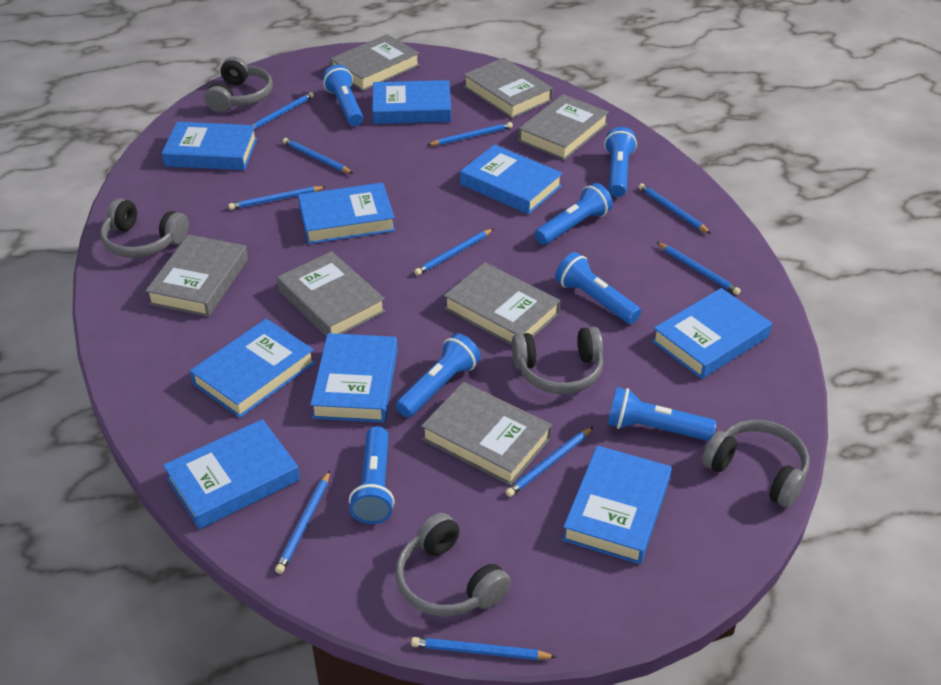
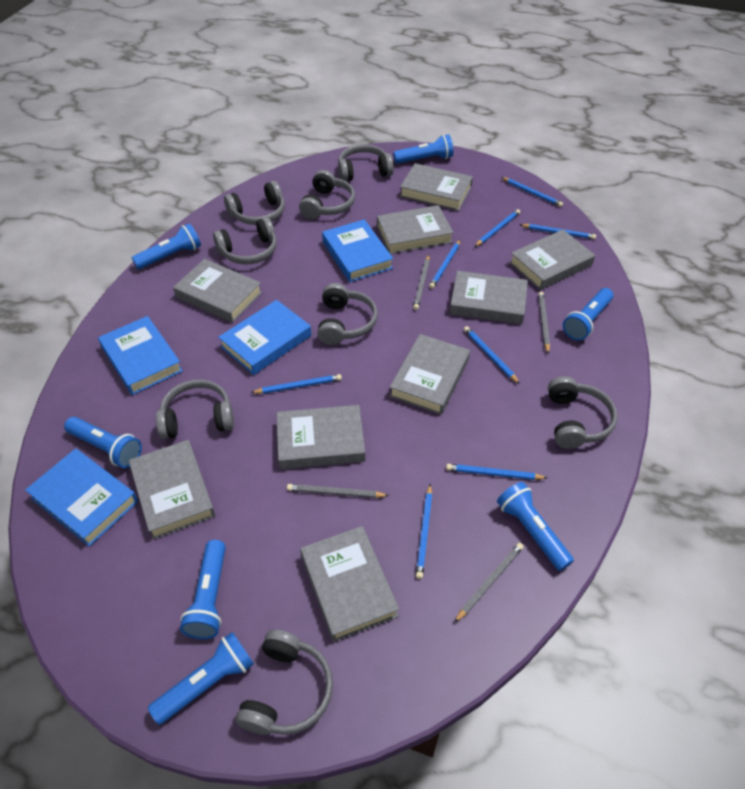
blue book: 9 -> 4
blue pencil: 10 -> 8
grey book: 7 -> 9
grey headphones: 5 -> 8
grey pencil: 0 -> 4

